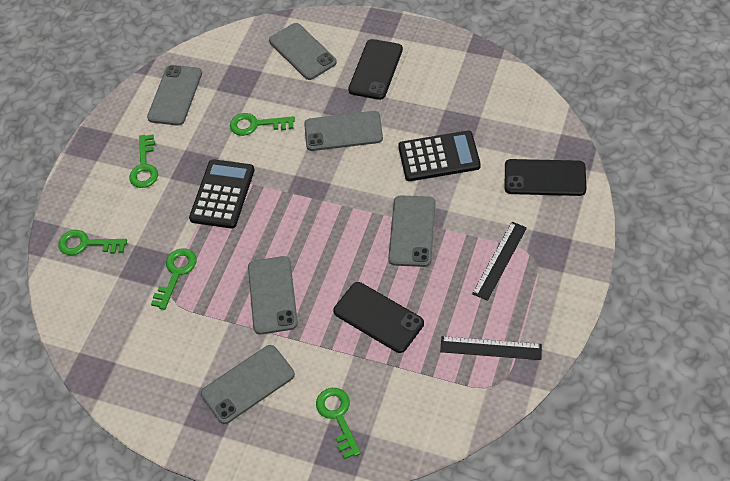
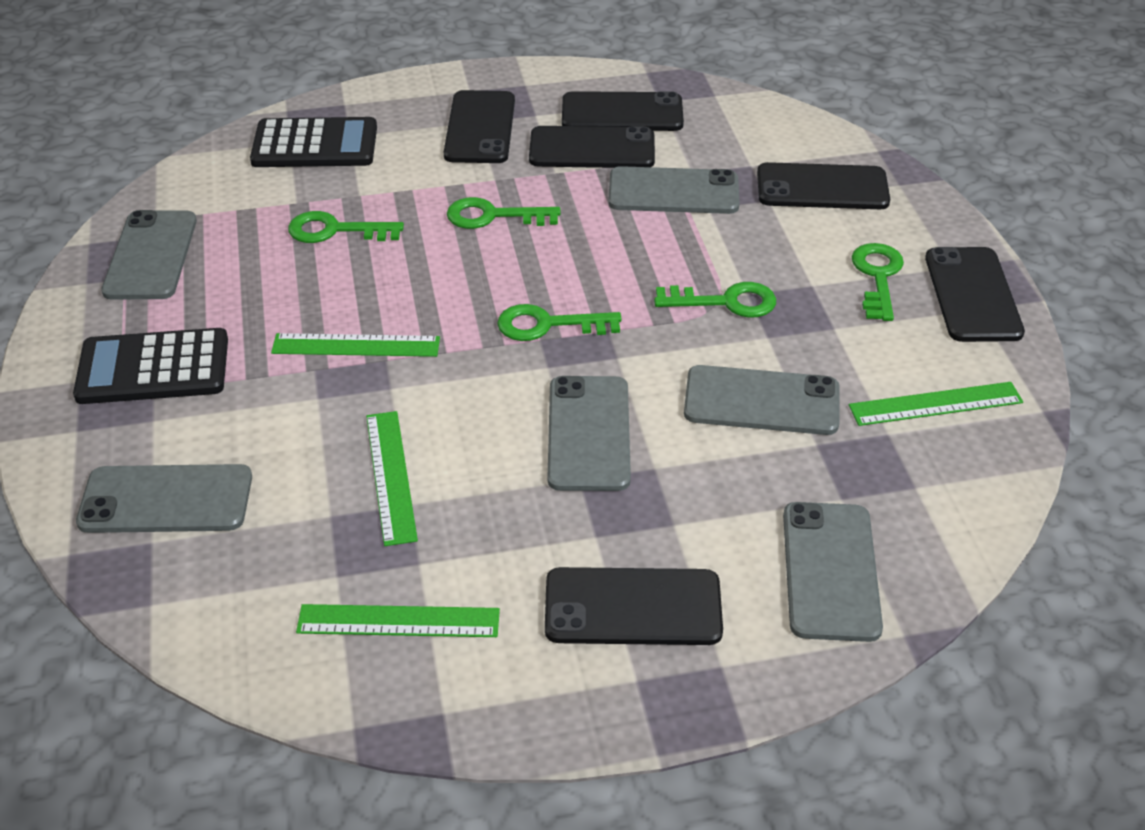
black phone: 3 -> 6
black ruler: 2 -> 0
green ruler: 0 -> 4

